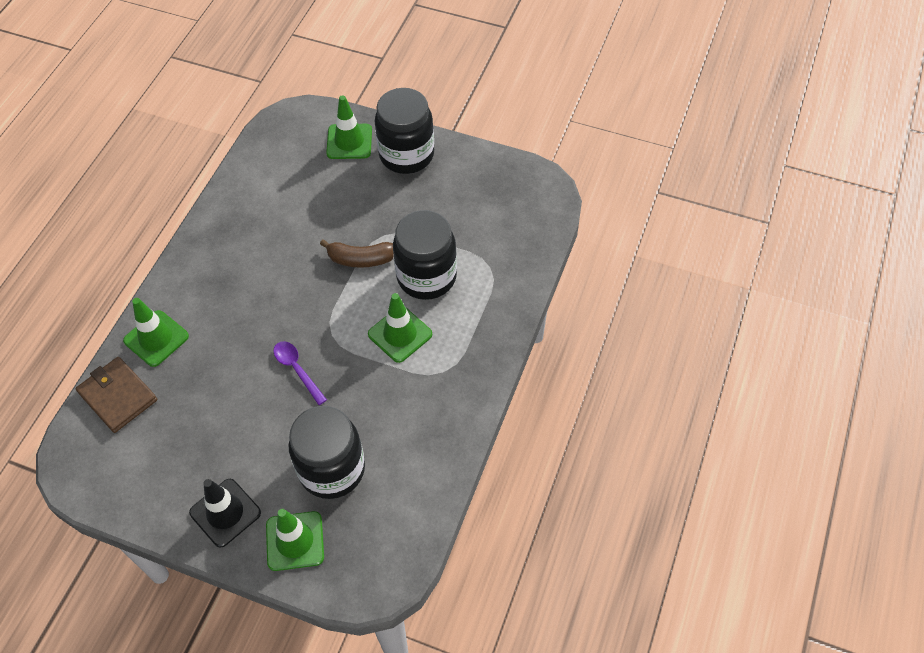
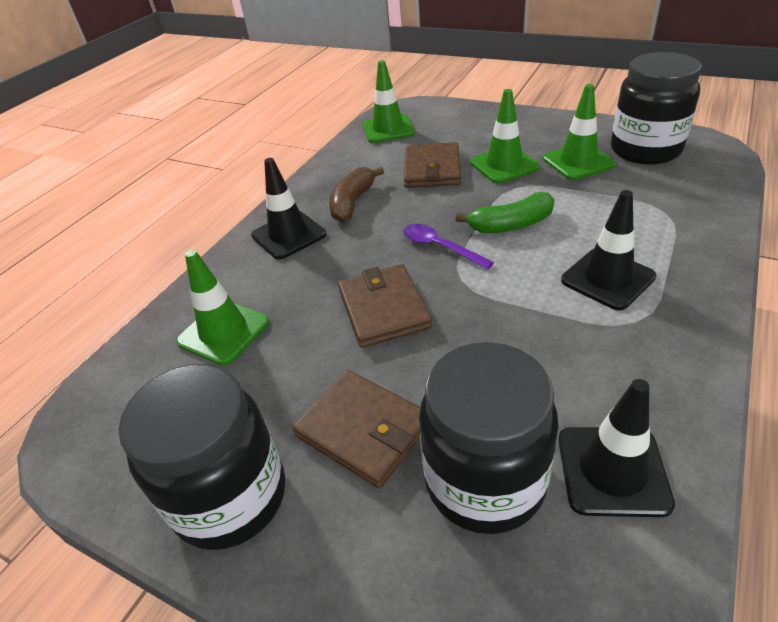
black traffic cone: 1 -> 3
brown wallet: 1 -> 3
green banana: 0 -> 1

